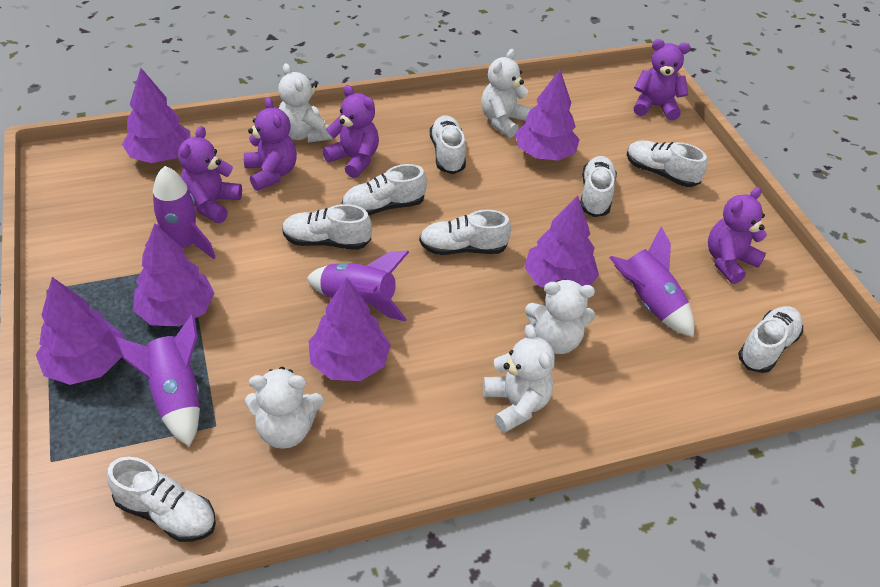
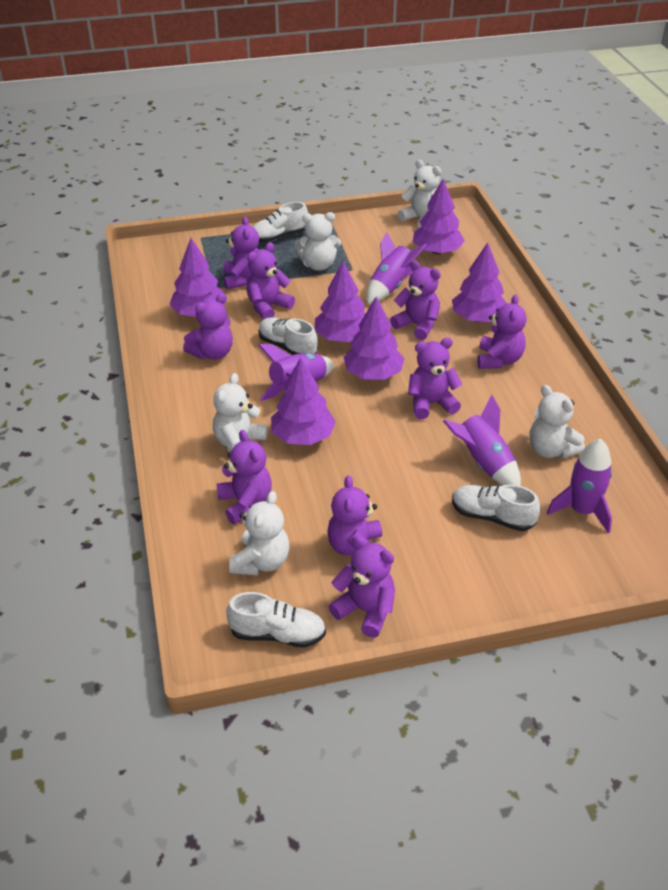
purple teddy bear: 5 -> 9
white shoe: 8 -> 4

